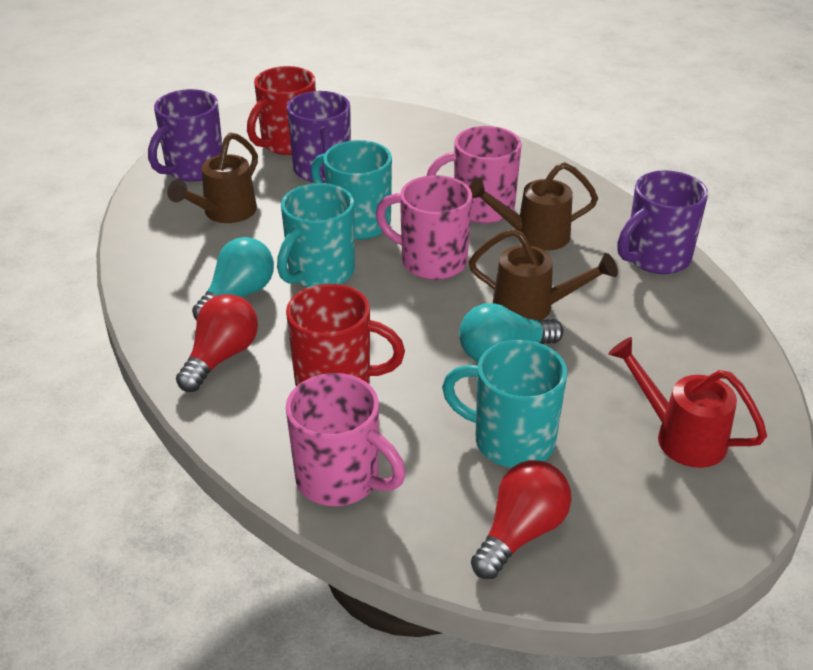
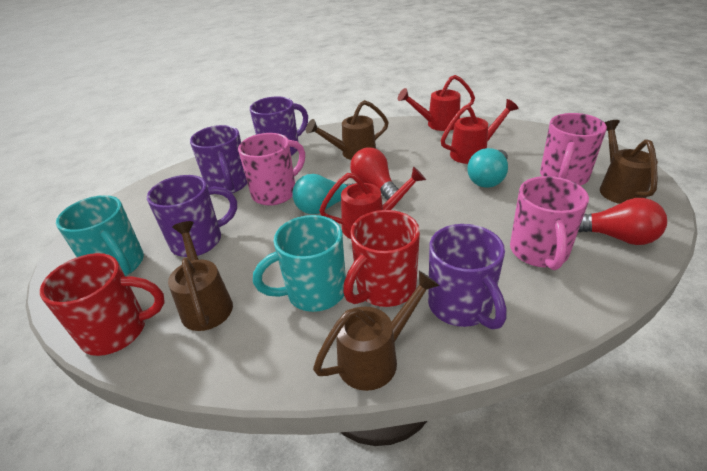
brown watering can: 3 -> 4
purple mug: 3 -> 4
red watering can: 1 -> 3
turquoise mug: 3 -> 2

